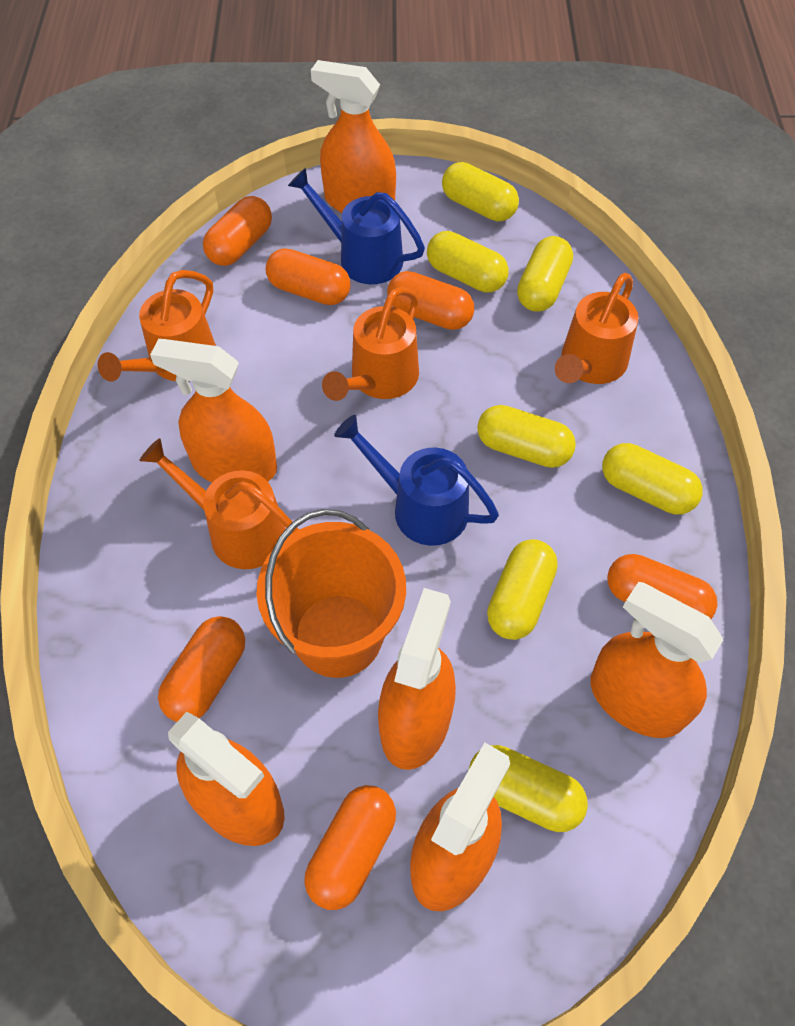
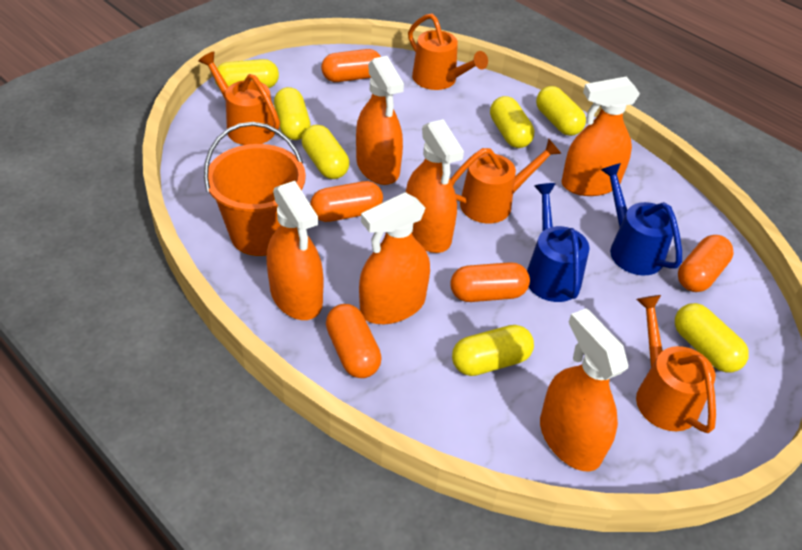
orange capsule: 6 -> 5

